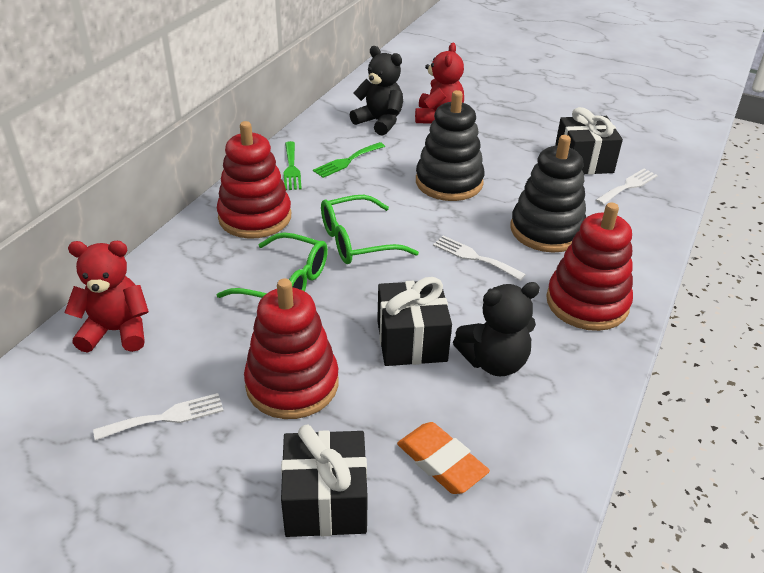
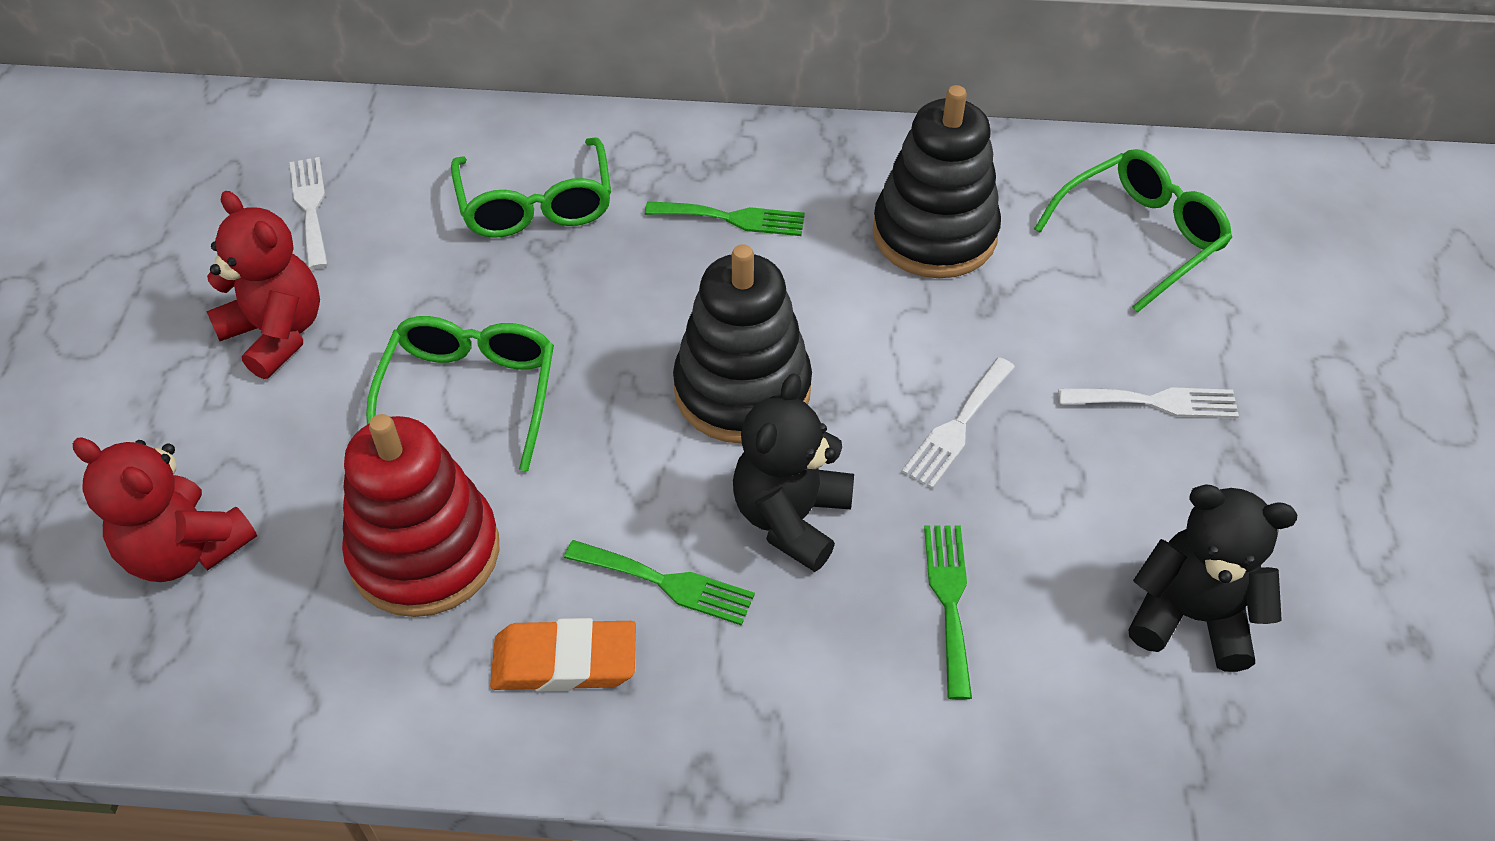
black gift: 3 -> 0
green fork: 2 -> 3
green glasses: 2 -> 3
red stacking toy: 3 -> 1

